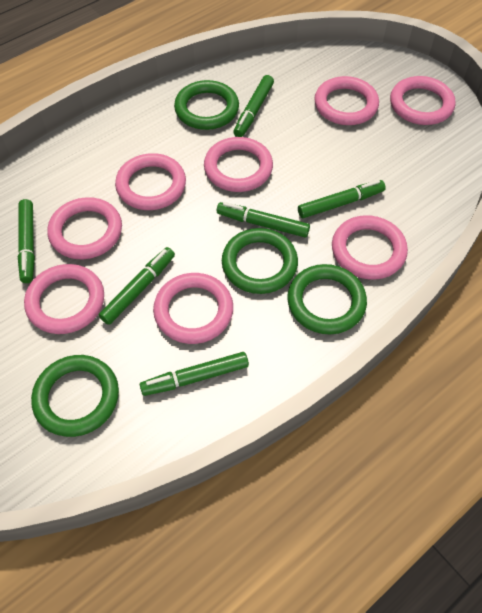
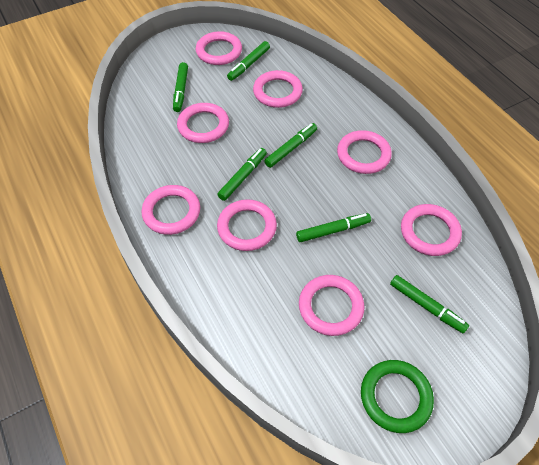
green ring: 4 -> 1

